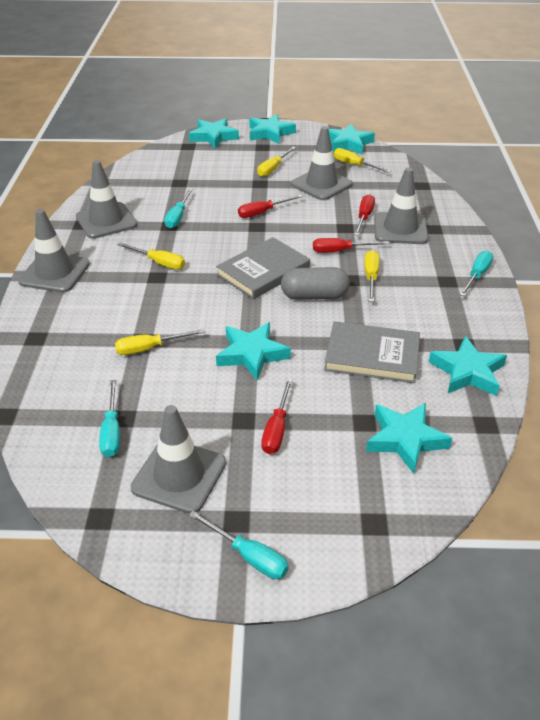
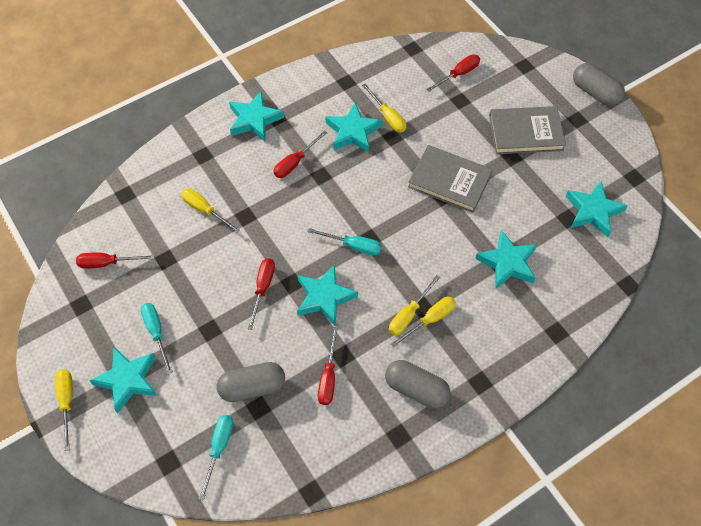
grey capsule: 1 -> 3
grey traffic cone: 5 -> 0
red screwdriver: 4 -> 5
turquoise screwdriver: 4 -> 3

